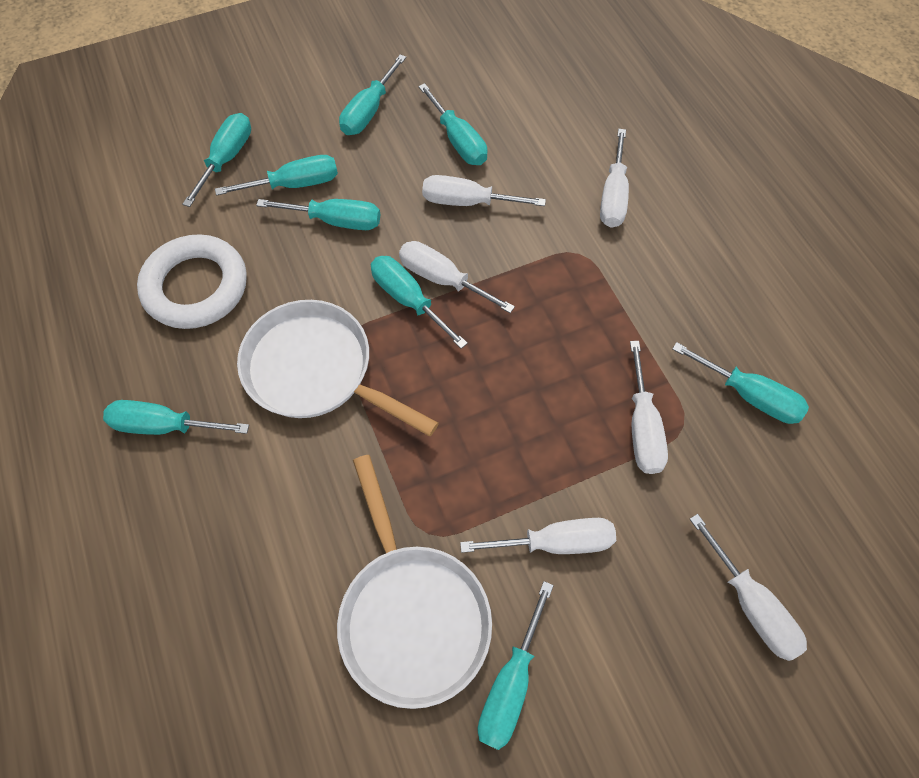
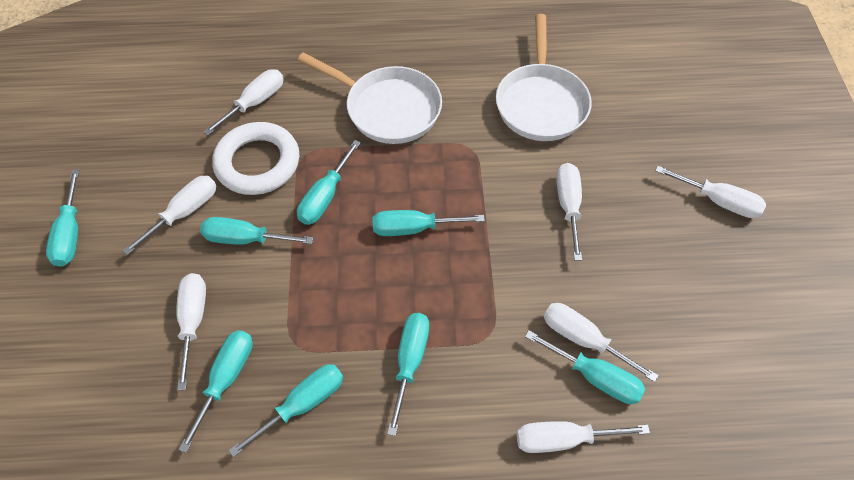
turquoise screwdriver: 9 -> 8
white screwdriver: 6 -> 7

